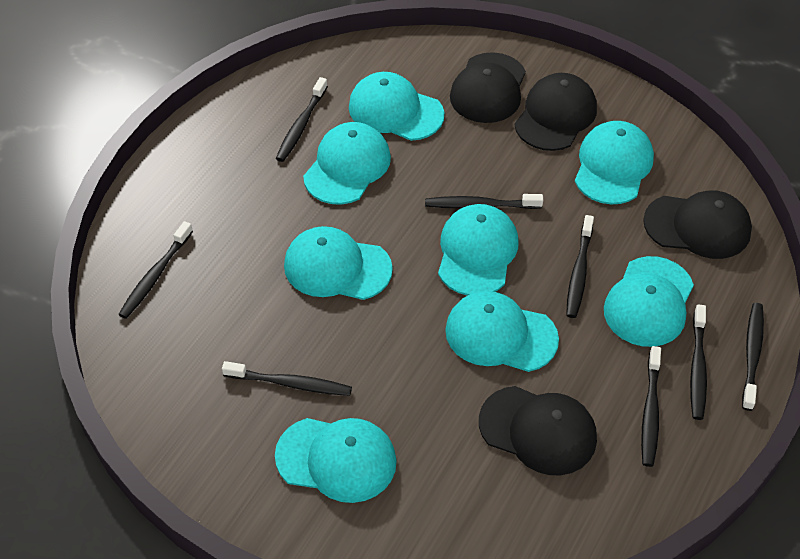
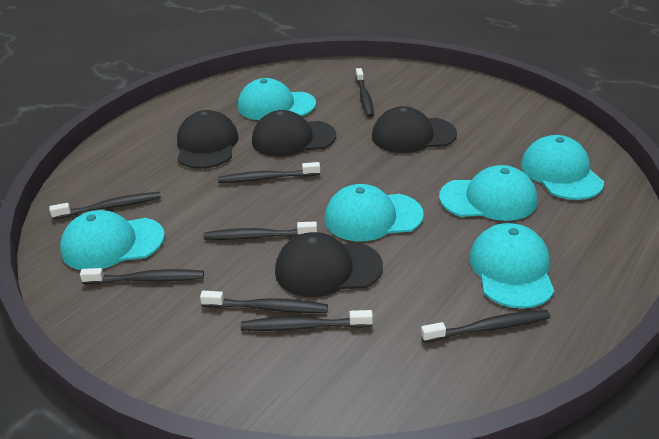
turquoise cap: 8 -> 6

